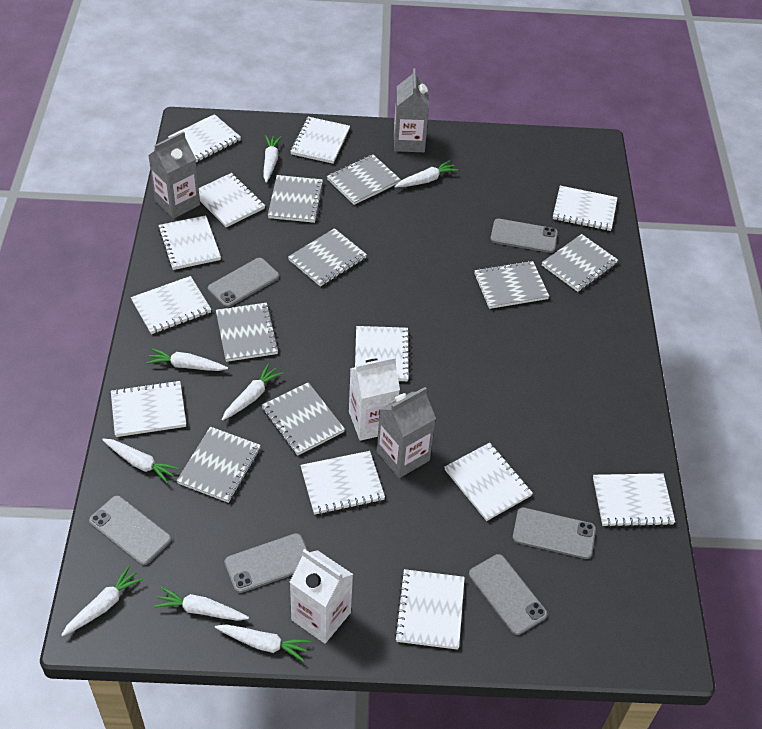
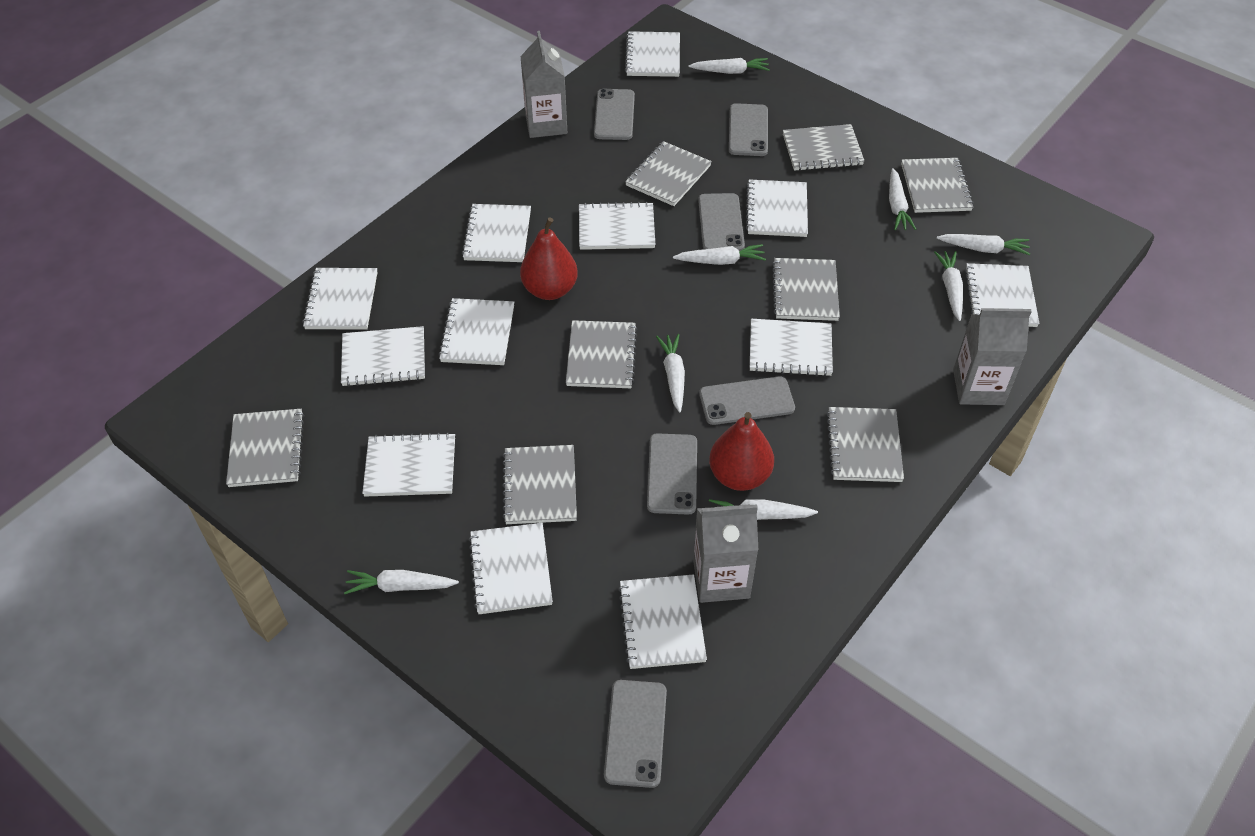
red pear: 0 -> 2
white carton: 2 -> 0

